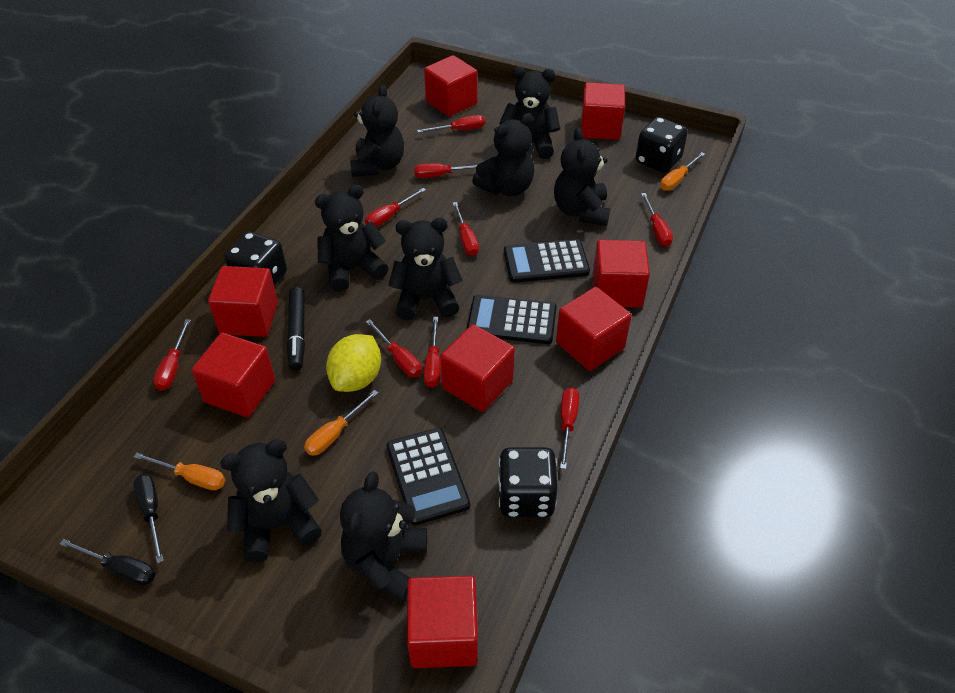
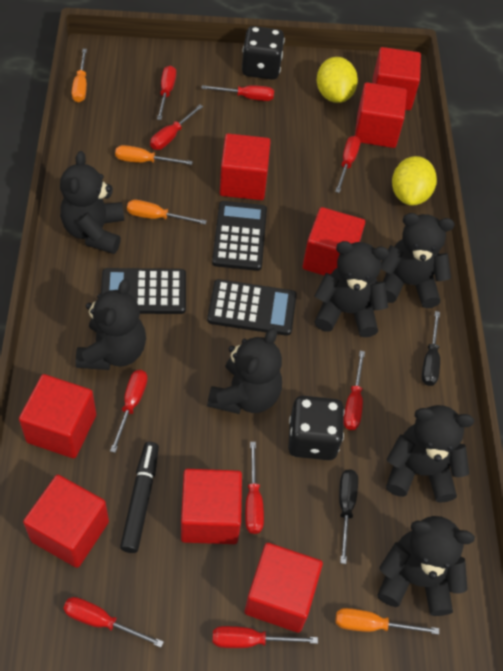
black dice: 3 -> 2
black teddy bear: 8 -> 7
orange screwdriver: 3 -> 4
yellow lemon: 1 -> 2

